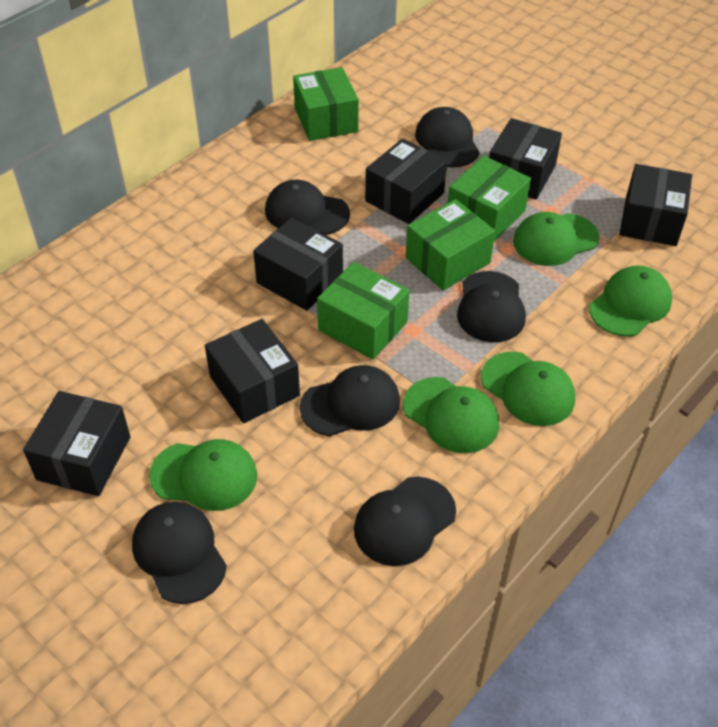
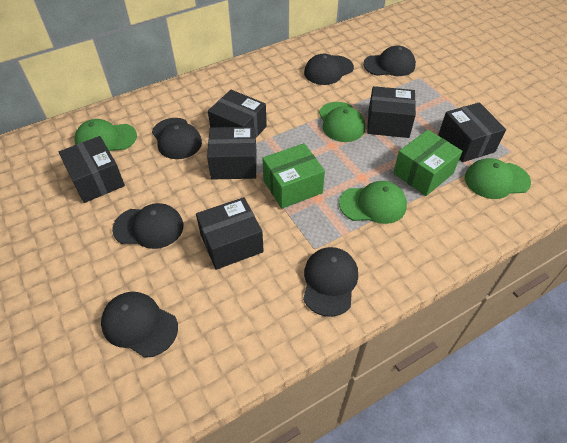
green box: 4 -> 2
green cap: 5 -> 4

